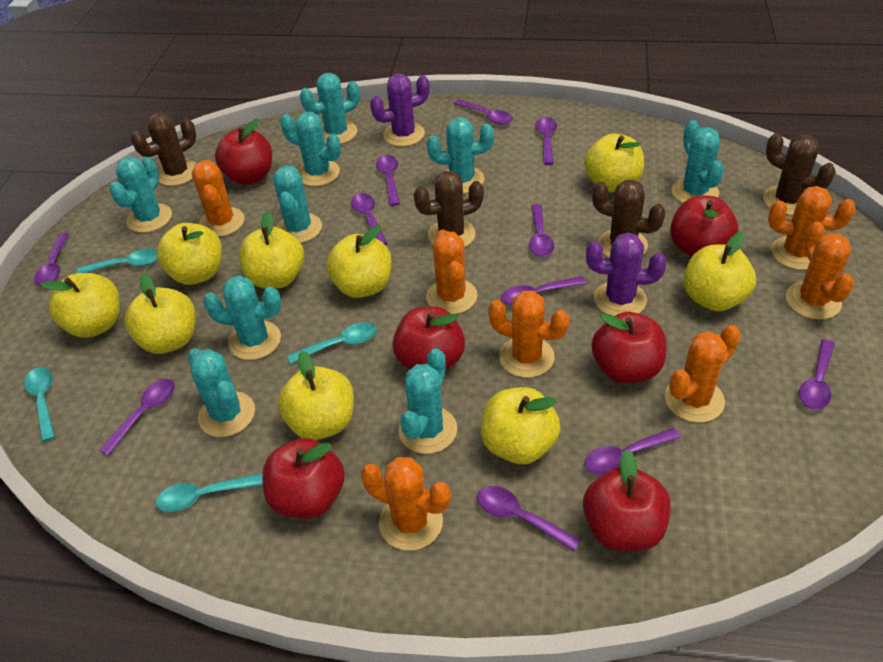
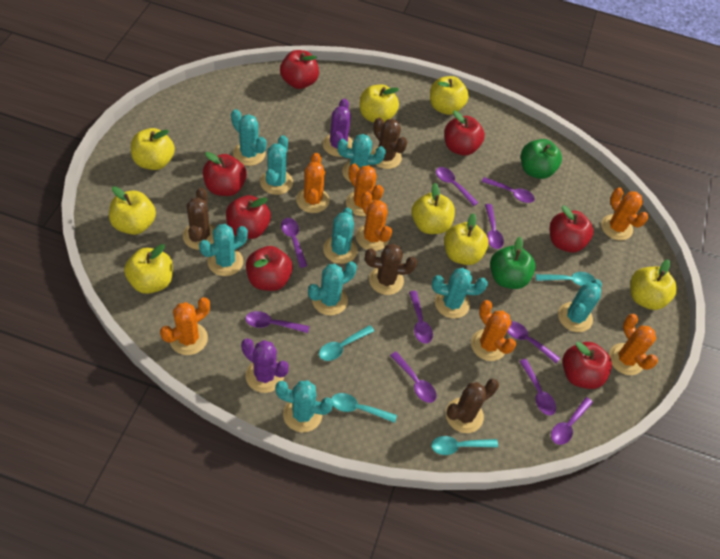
green apple: 0 -> 2
purple spoon: 11 -> 10
red apple: 6 -> 7
yellow apple: 9 -> 8

